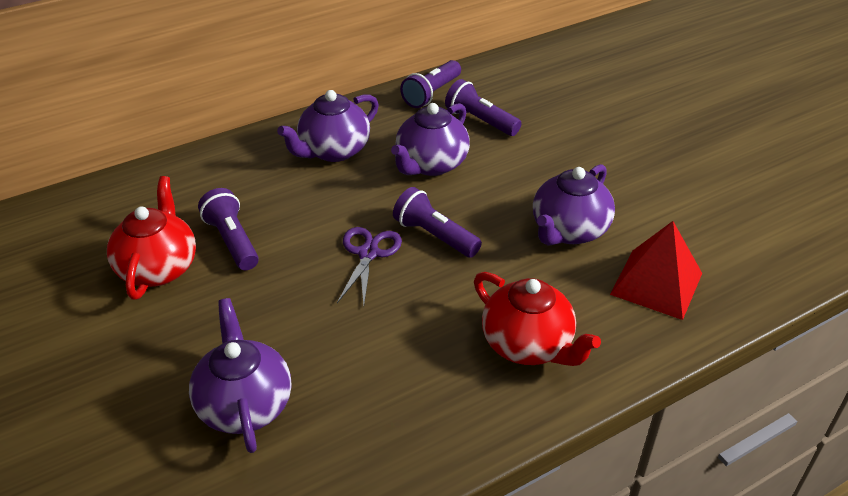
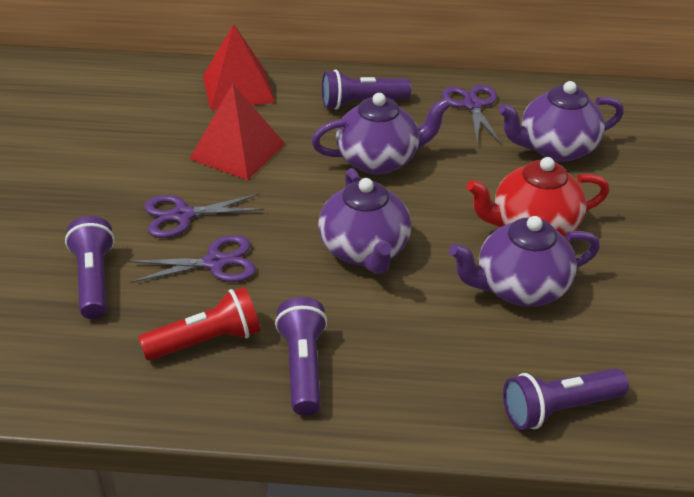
purple scissors: 1 -> 3
red flashlight: 0 -> 1
red pyramid: 1 -> 2
red teapot: 2 -> 1

